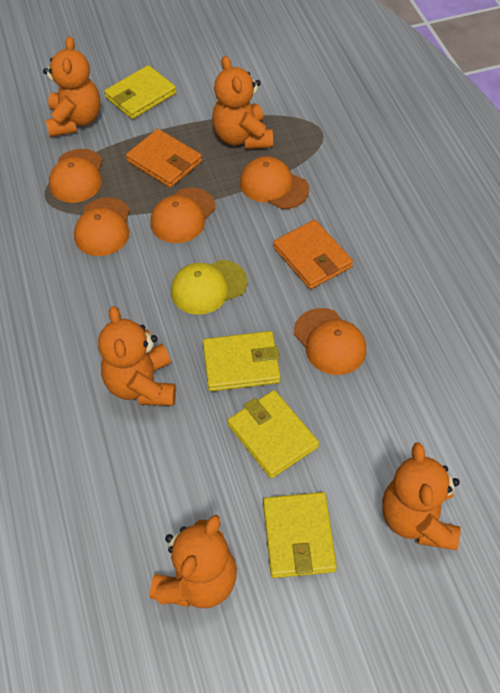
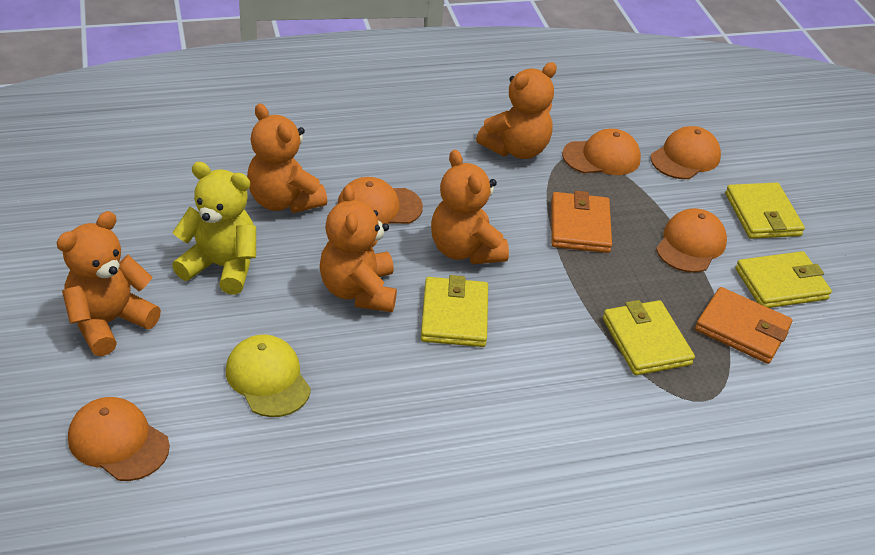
yellow teddy bear: 0 -> 1

